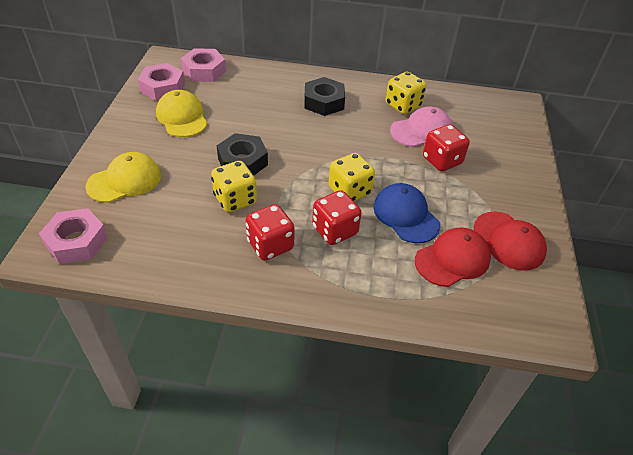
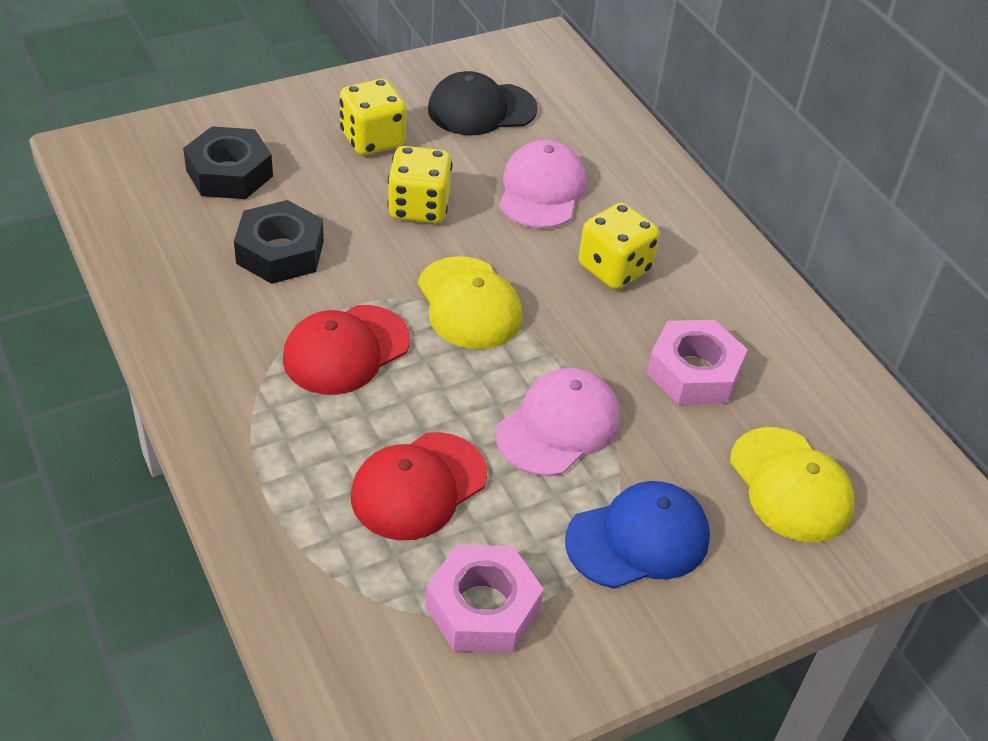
black cap: 0 -> 1
pink cap: 1 -> 2
pink nut: 3 -> 2
red dice: 3 -> 0

